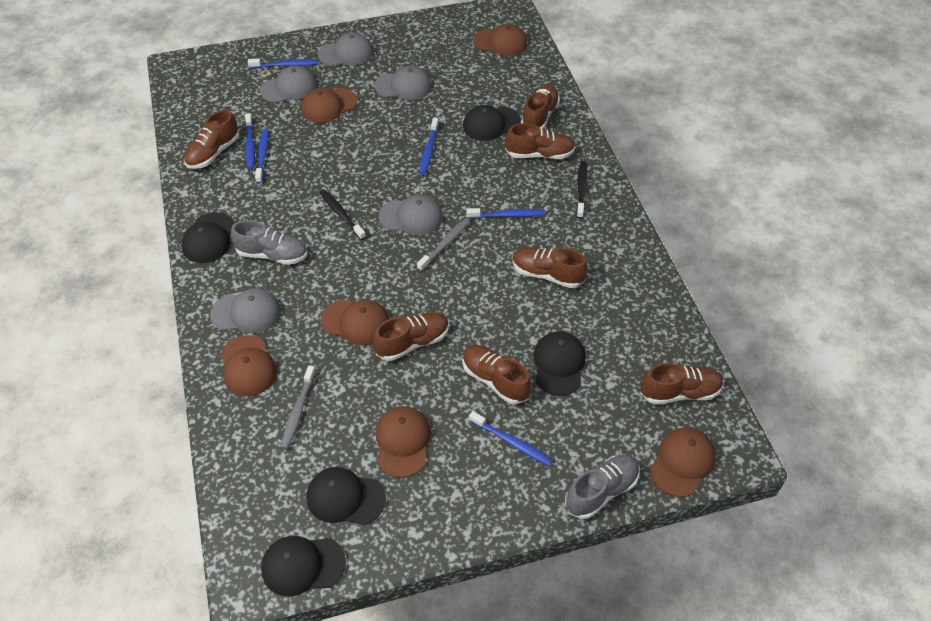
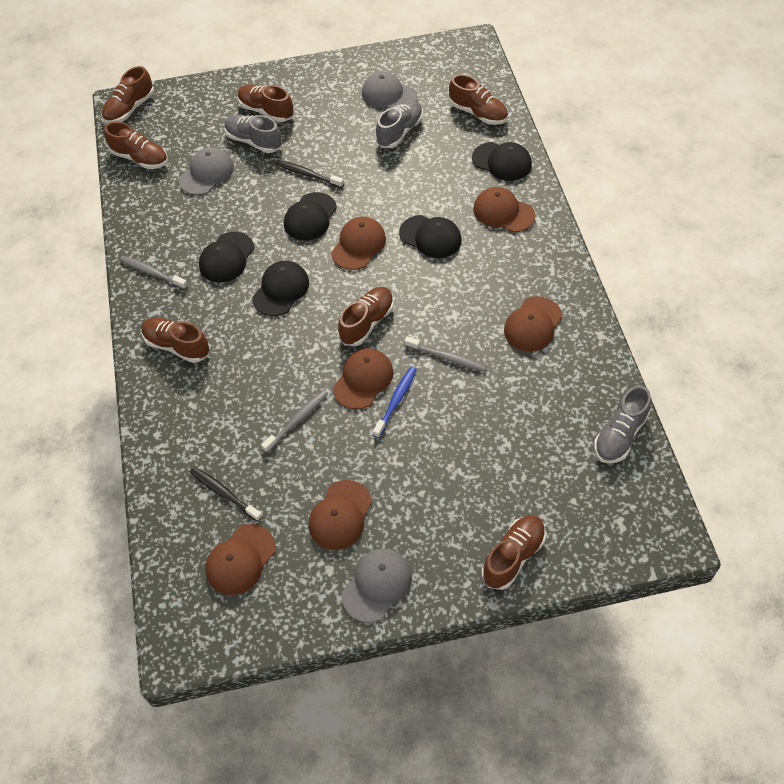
blue toothbrush: 6 -> 1
grey cap: 5 -> 3
grey shoe: 2 -> 3
grey toothbrush: 2 -> 3

